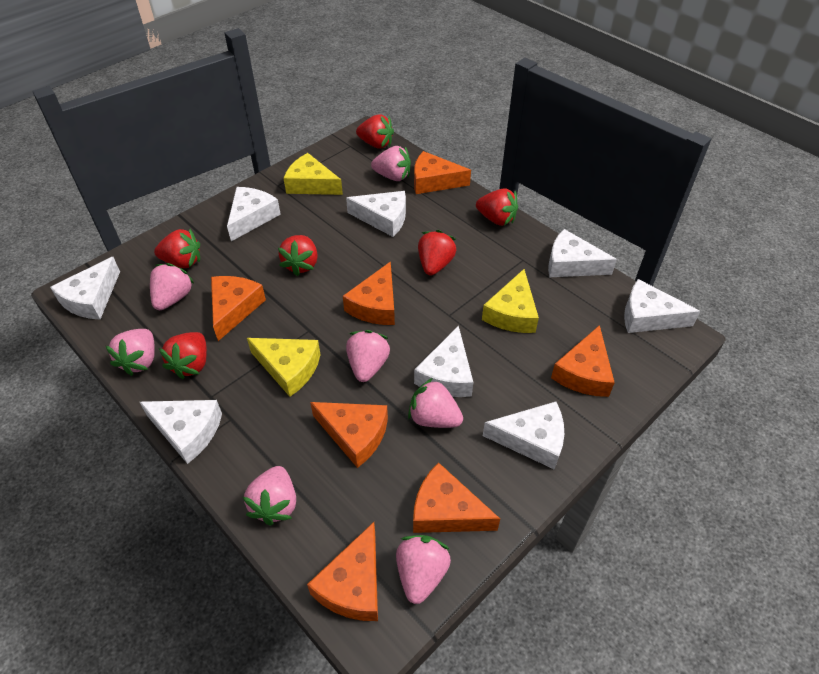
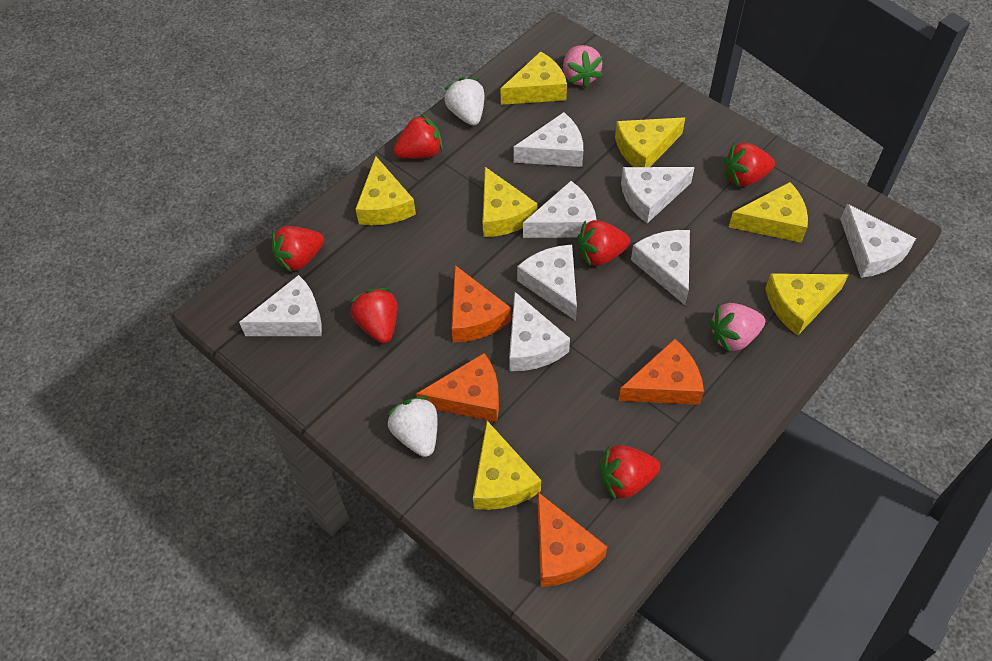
orange cheese: 7 -> 4
pink strawberry: 7 -> 2
white strawberry: 0 -> 2
yellow cheese: 3 -> 7

